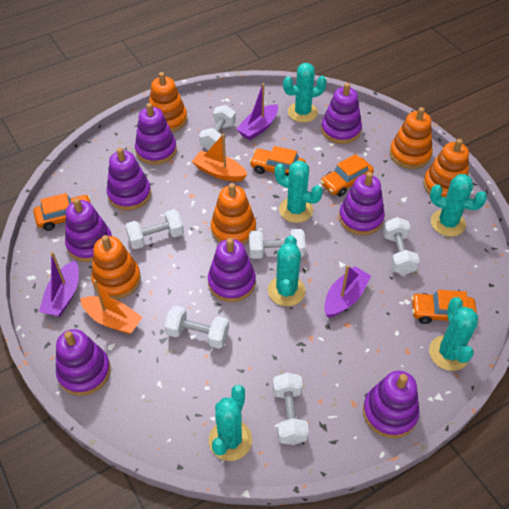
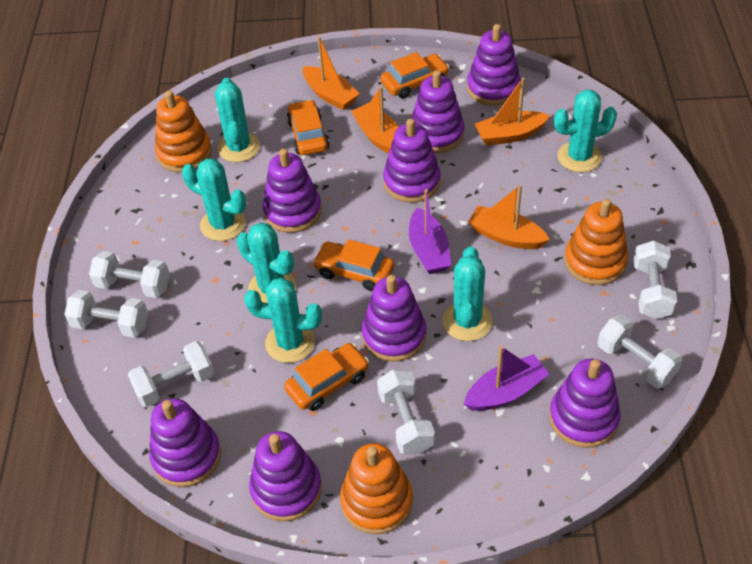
orange boat: 2 -> 4
orange stacking toy: 5 -> 3
purple boat: 3 -> 2

